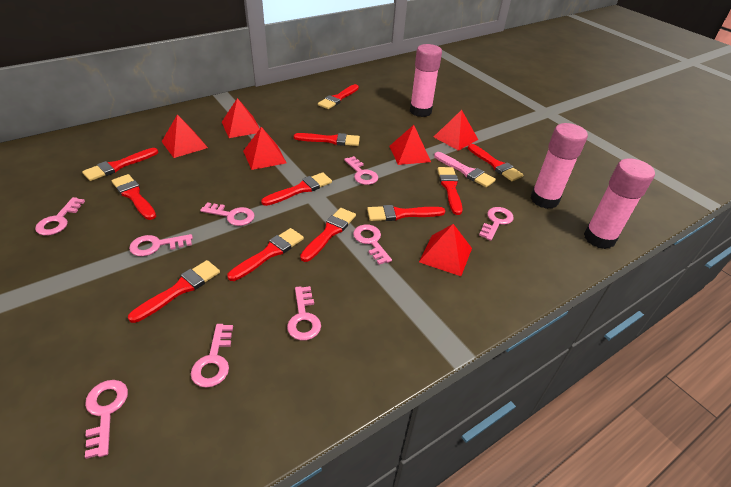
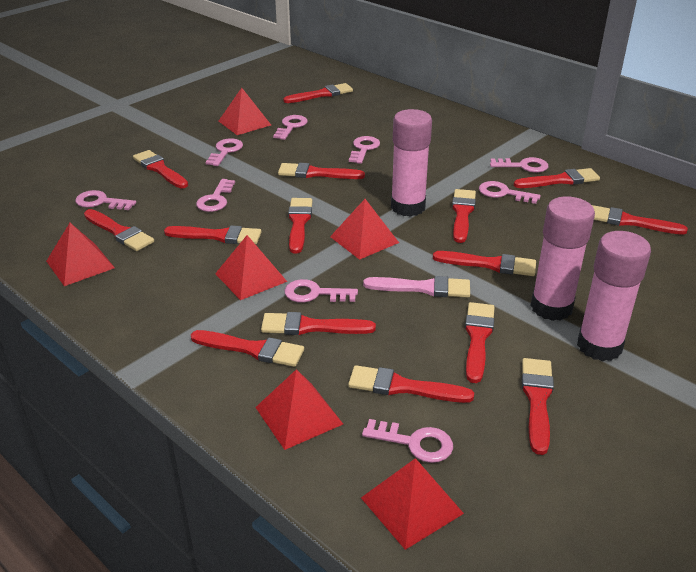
red brush: 11 -> 15

